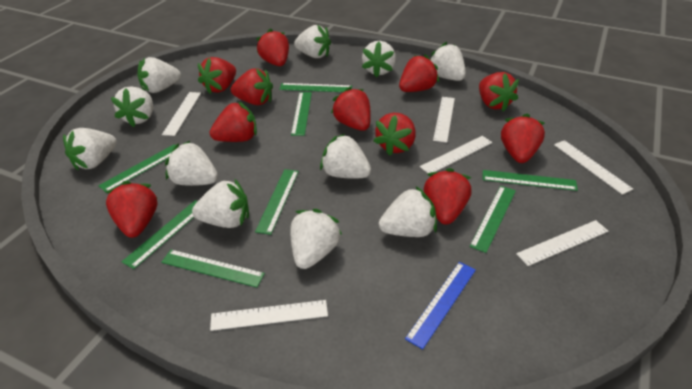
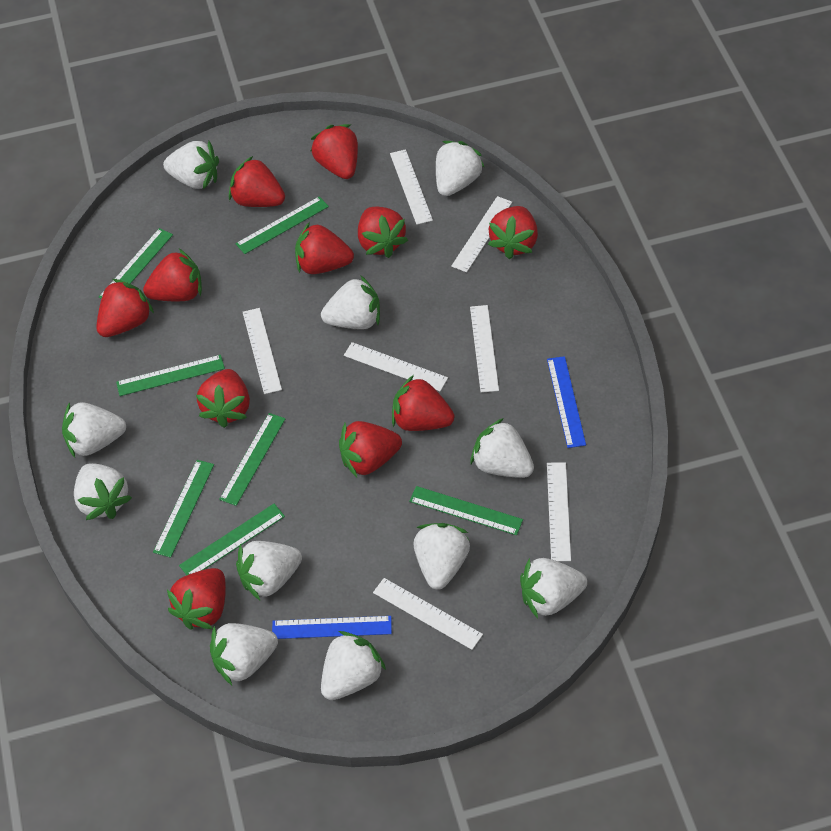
blue ruler: 1 -> 2
green ruler: 8 -> 7
white ruler: 6 -> 7

